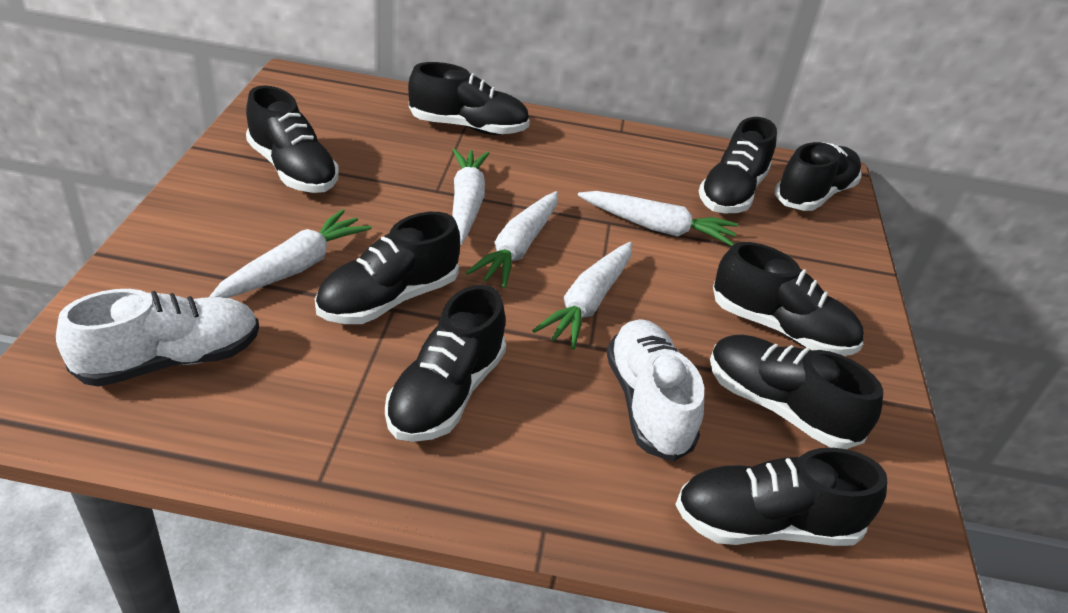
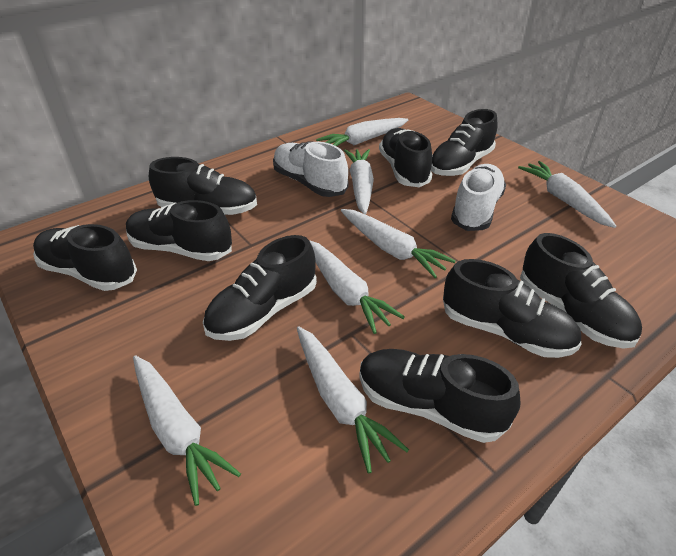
white carrot: 5 -> 7

